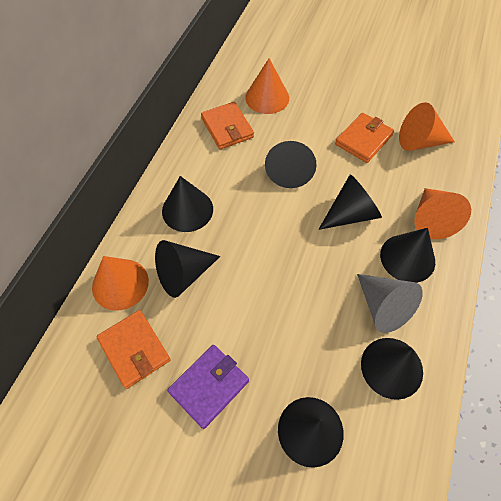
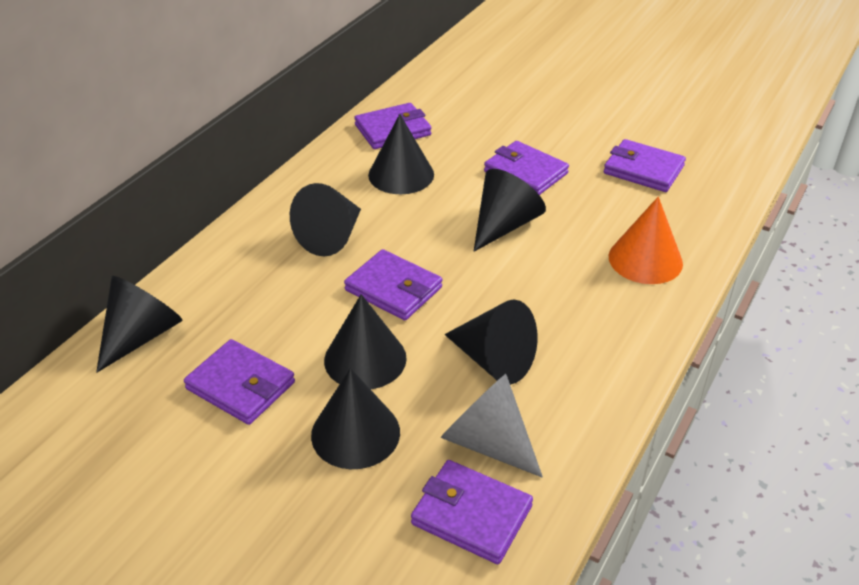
orange cone: 4 -> 1
orange wallet: 3 -> 0
purple wallet: 1 -> 6

